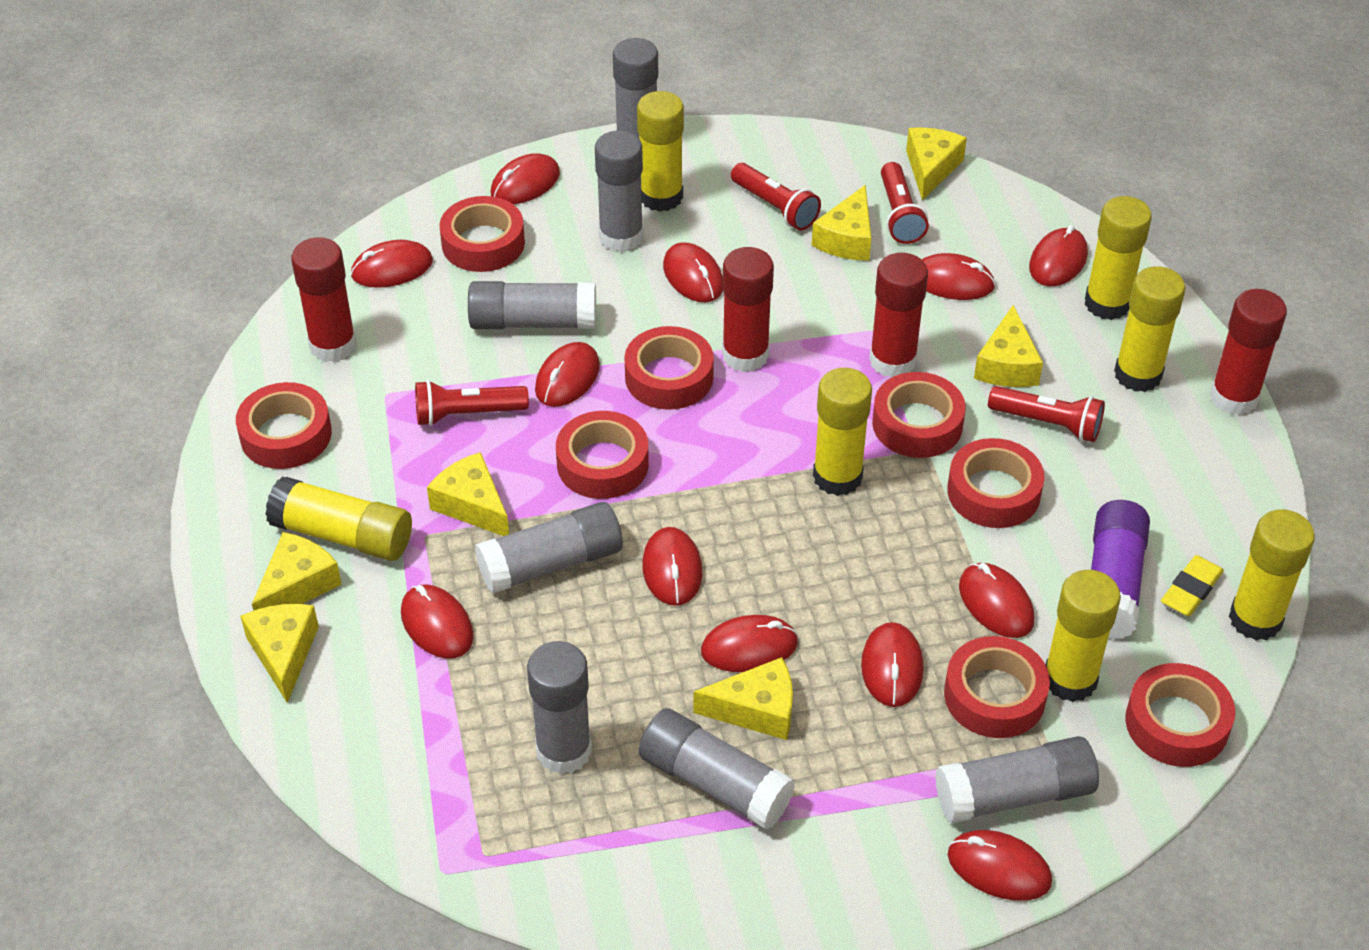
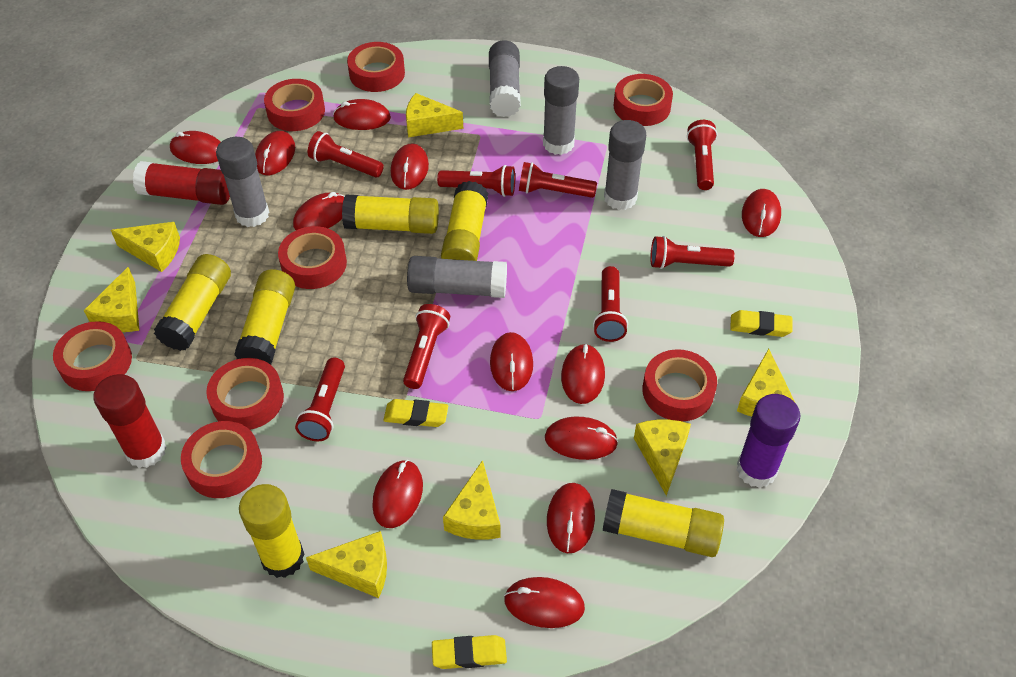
grey glue stick: 7 -> 5
red flashlight: 4 -> 8
red glue stick: 4 -> 2
yellow eraser: 1 -> 3
yellow glue stick: 7 -> 6

